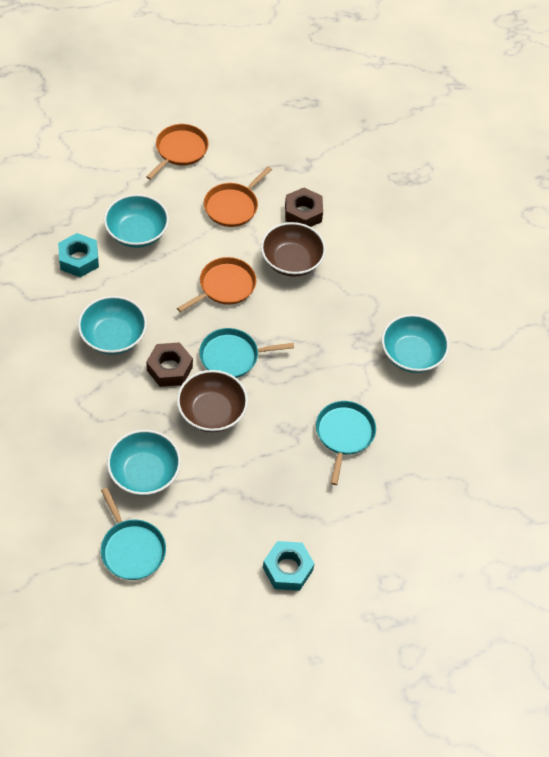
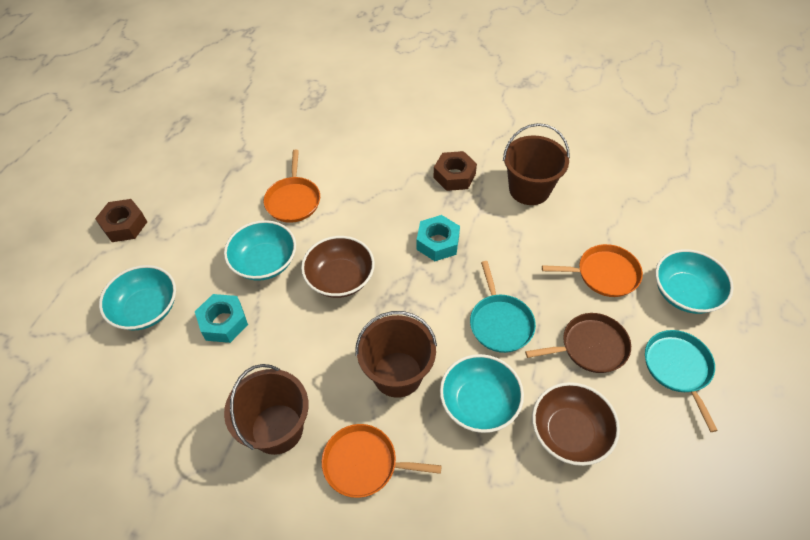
brown bucket: 0 -> 3
brown pan: 0 -> 1
turquoise pan: 3 -> 2

